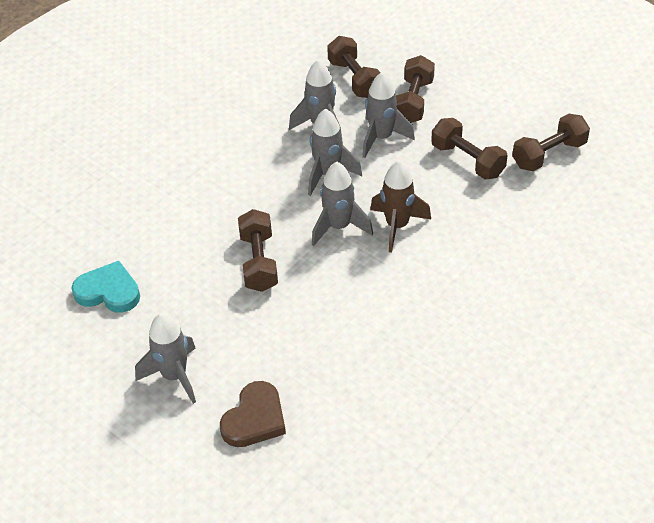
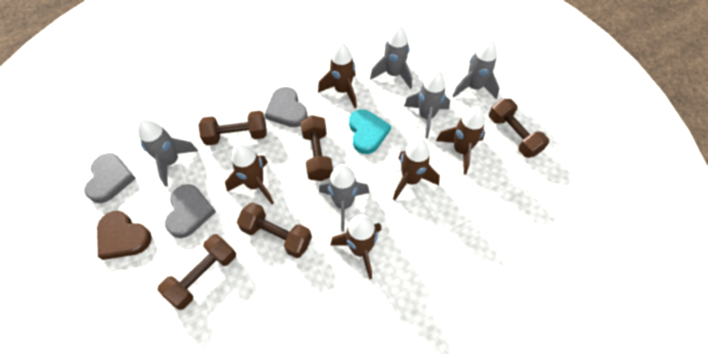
brown rocket: 1 -> 5
grey heart: 0 -> 3

